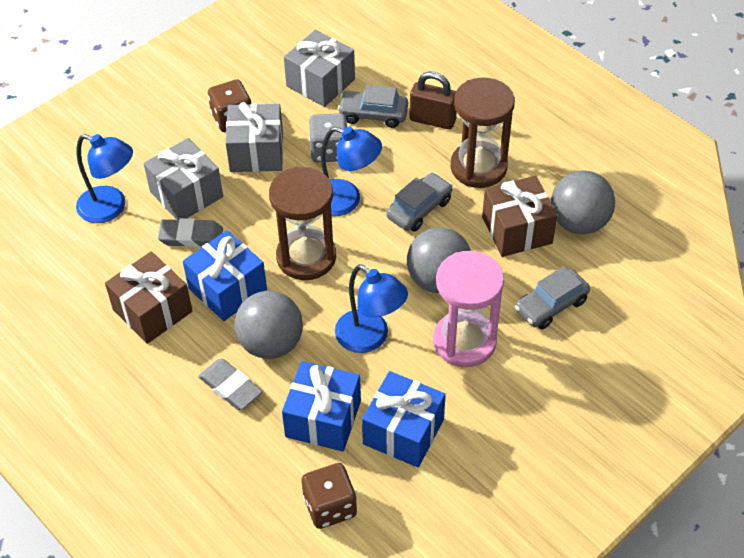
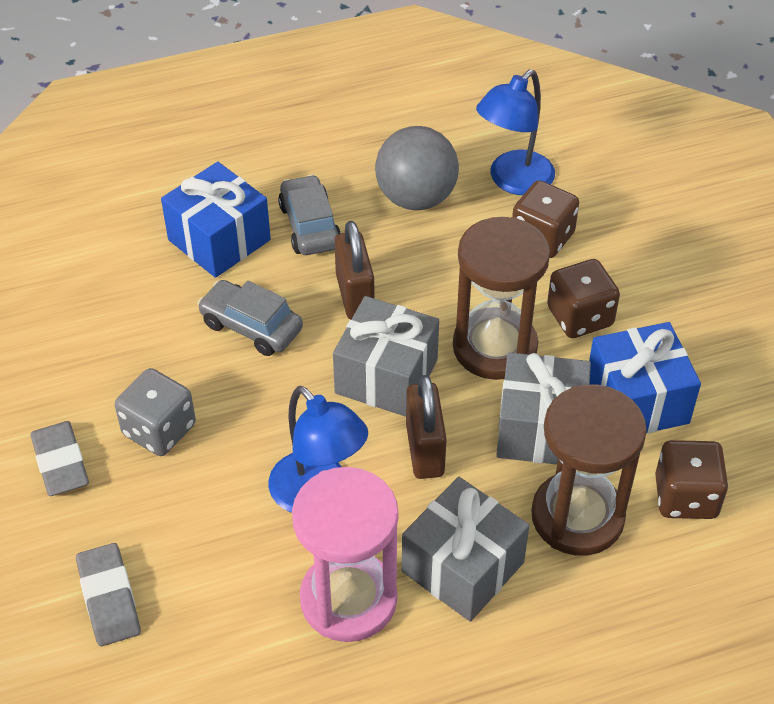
blue gift: 3 -> 2
blue lamp: 3 -> 2
brown dice: 2 -> 3
brown gift: 2 -> 0
brown padlock: 1 -> 2
grey ball: 3 -> 1
grey car: 3 -> 2

